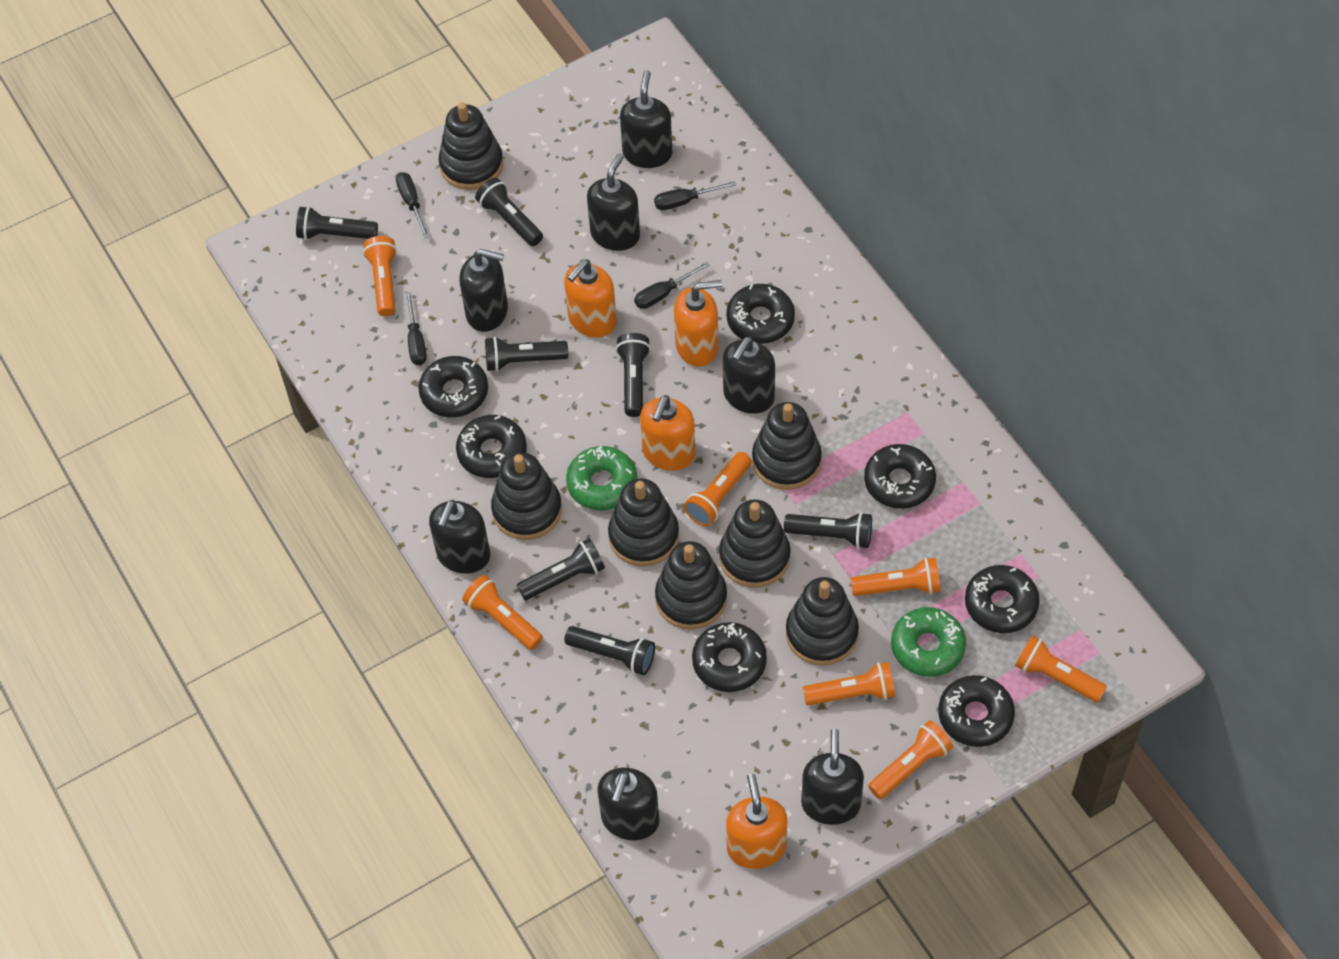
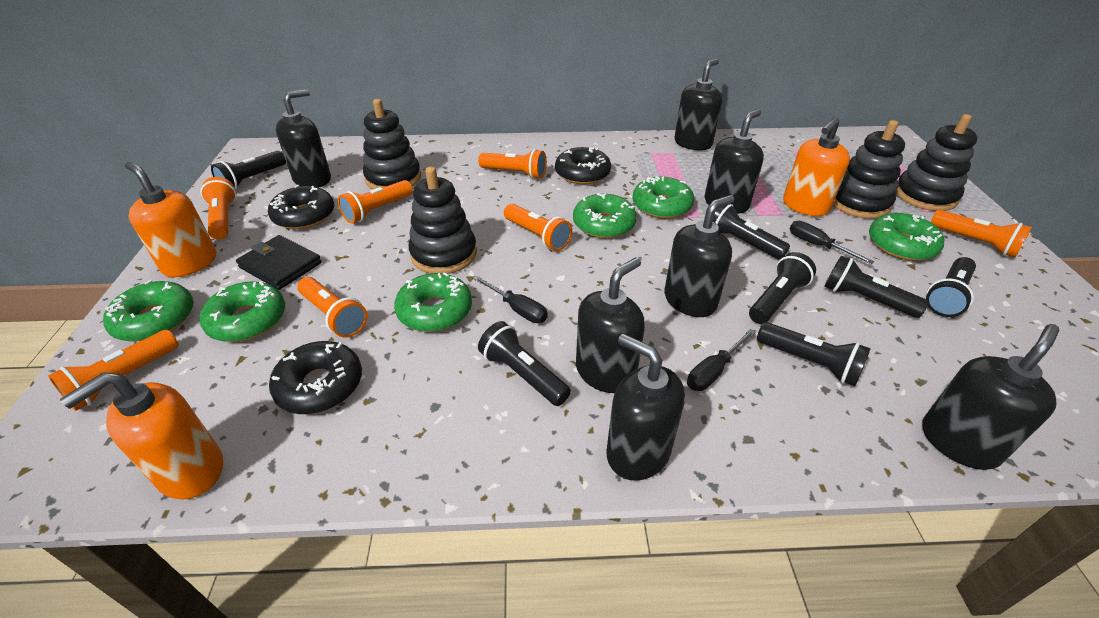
black donut: 7 -> 3
black screwdriver: 4 -> 3
black stacking toy: 7 -> 4
black wallet: 0 -> 1
green donut: 2 -> 6
orange soap dispenser: 4 -> 3

